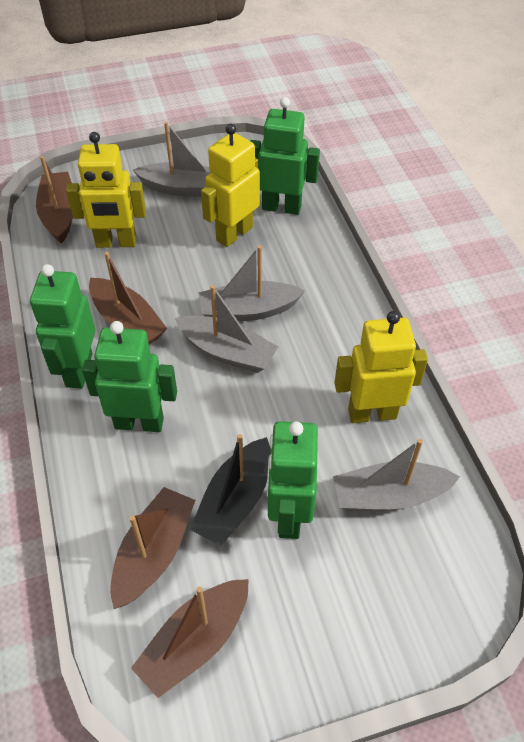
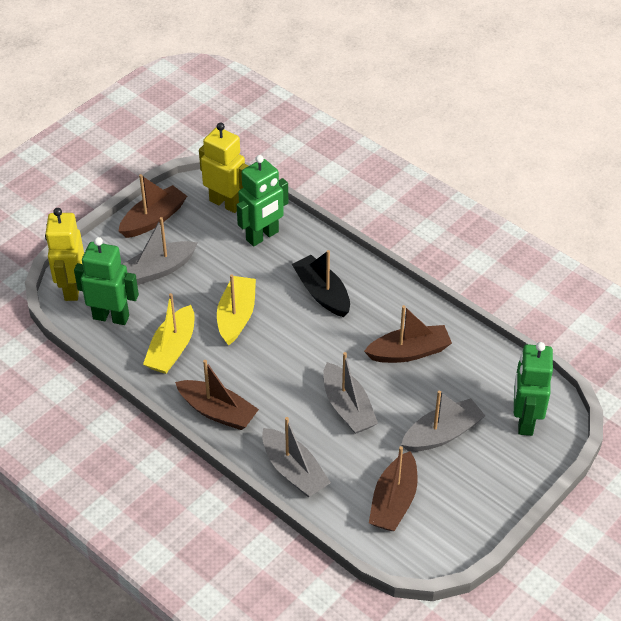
green robot: 4 -> 3
yellow boat: 0 -> 2
yellow robot: 3 -> 2

